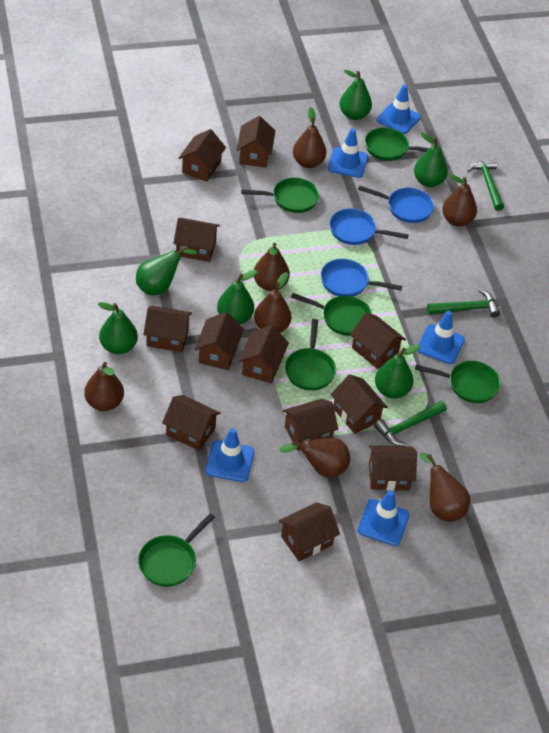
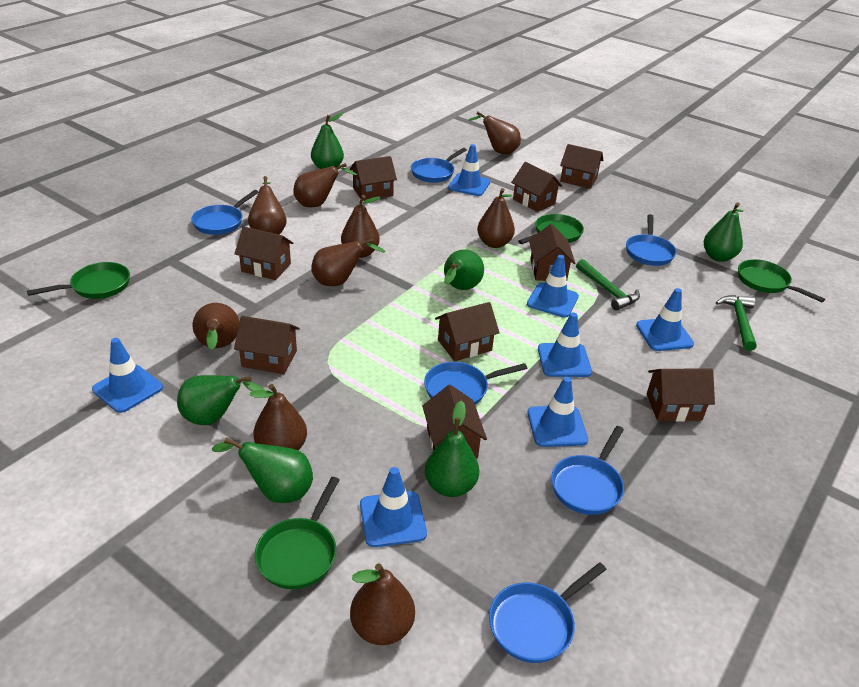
blue pan: 3 -> 6
blue traffic cone: 5 -> 7
brown house: 12 -> 9
brown pear: 7 -> 9
green hammer: 3 -> 2
green pan: 6 -> 4

